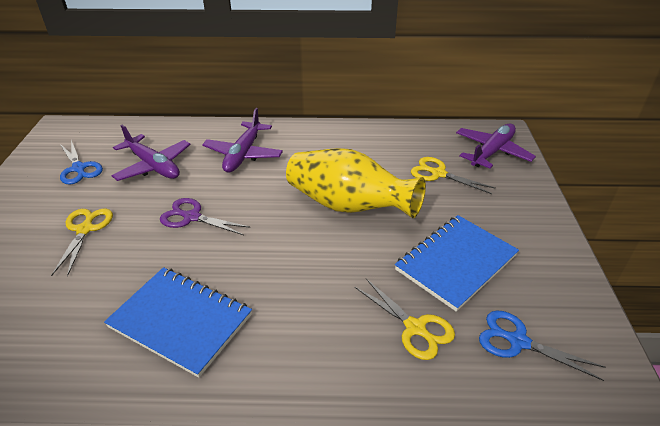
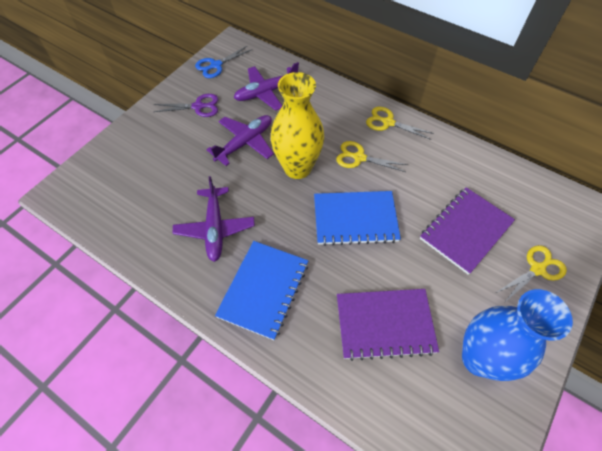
blue scissors: 2 -> 1
blue vase: 0 -> 1
purple notebook: 0 -> 2

